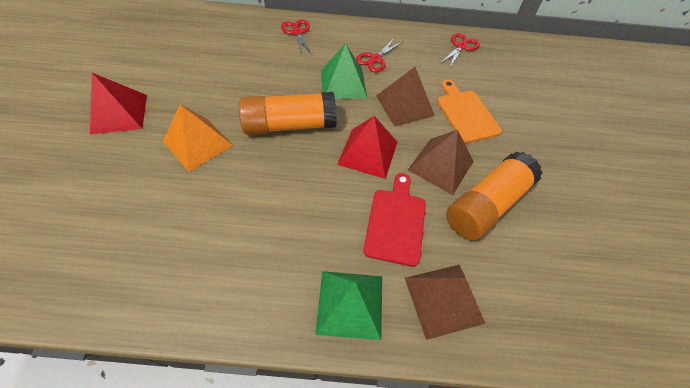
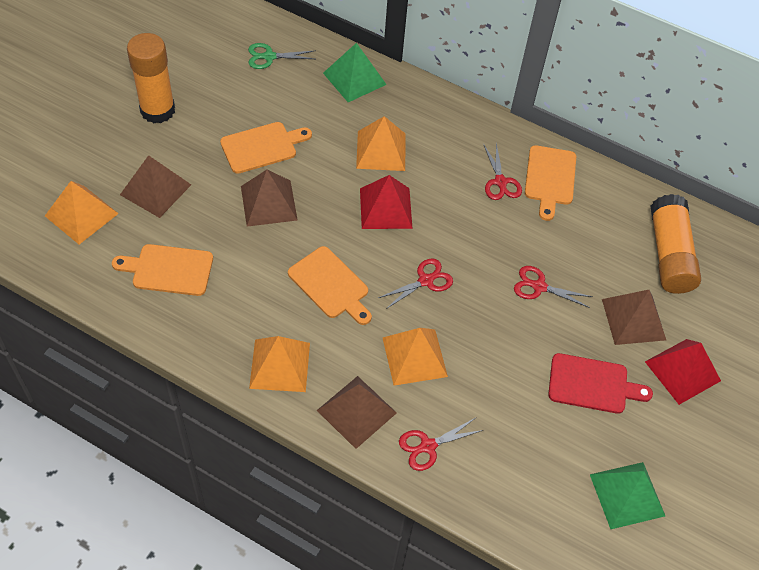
brown pyramid: 3 -> 4
green scissors: 0 -> 1
orange cutting board: 1 -> 4
orange pyramid: 1 -> 4
red scissors: 3 -> 4

